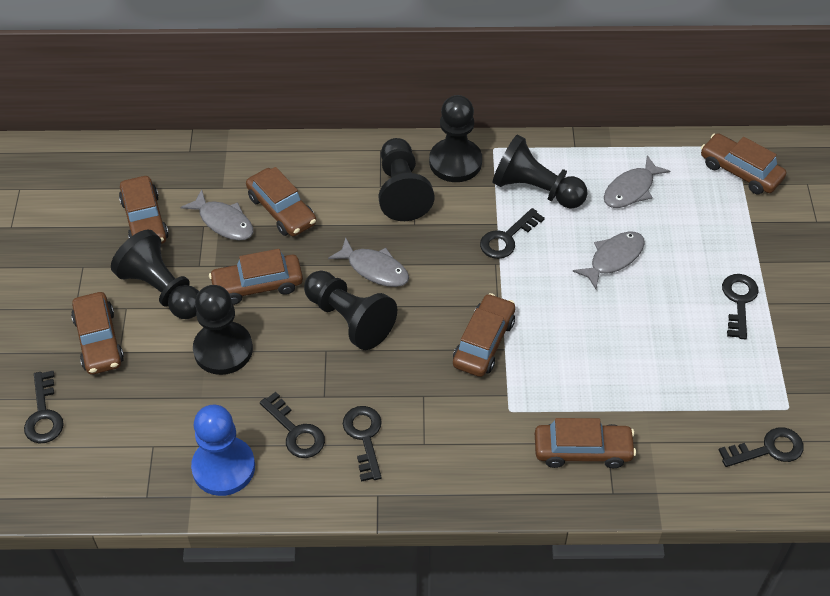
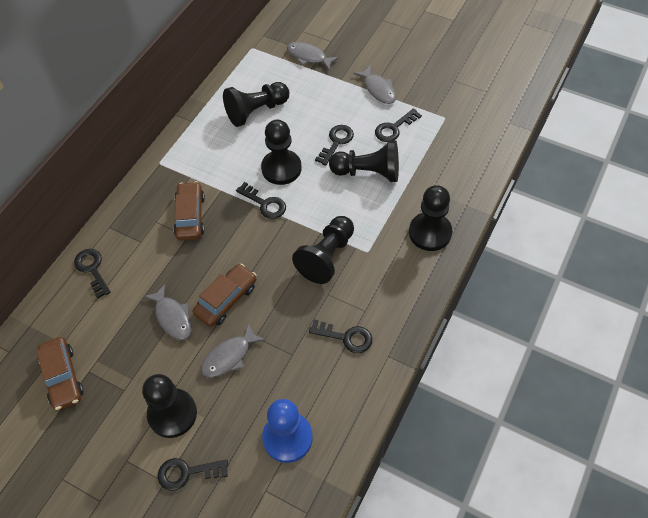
brown car: 7 -> 3

